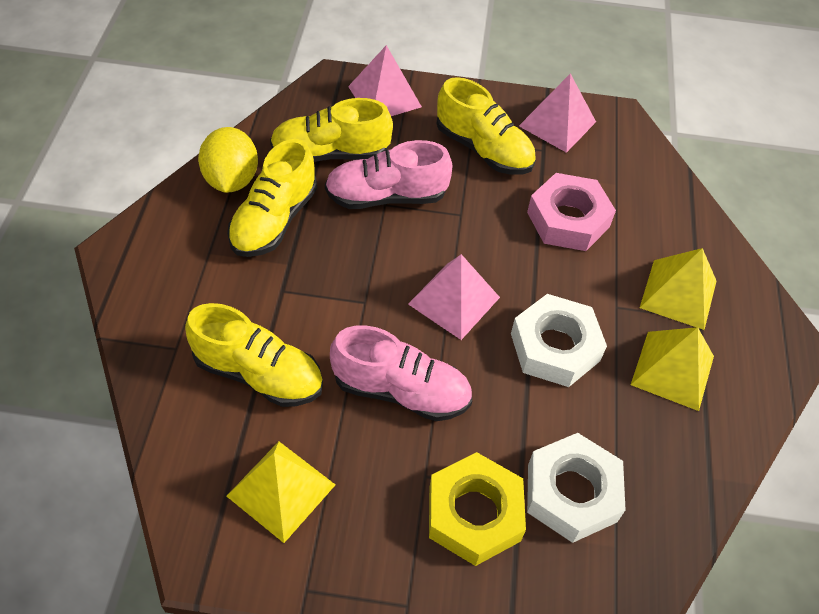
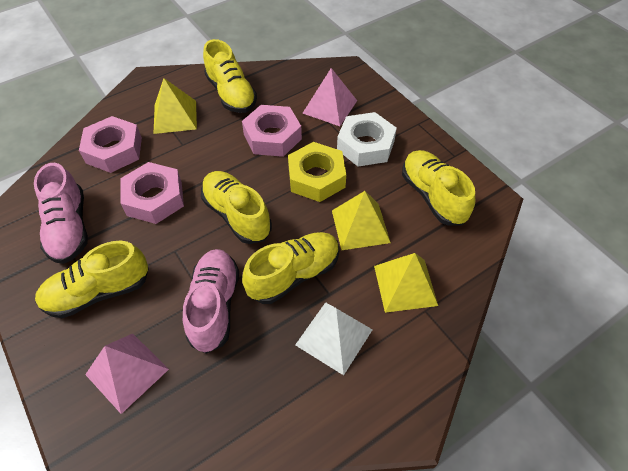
pink nut: 1 -> 3
pink pyramid: 3 -> 2
white nut: 2 -> 1
white pyramid: 0 -> 1
yellow lemon: 1 -> 0
yellow shoe: 4 -> 5

